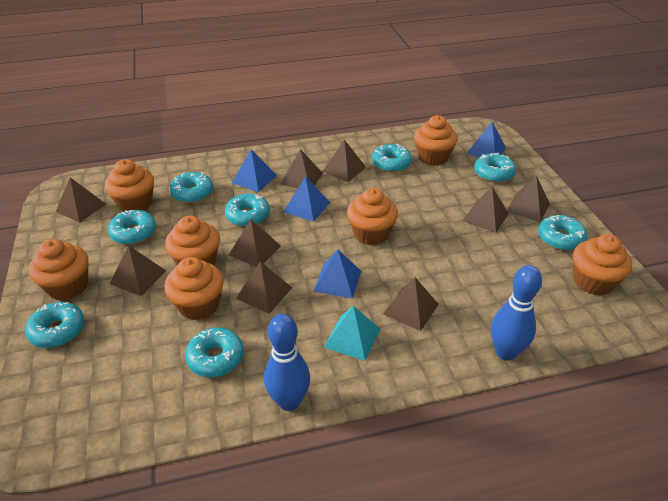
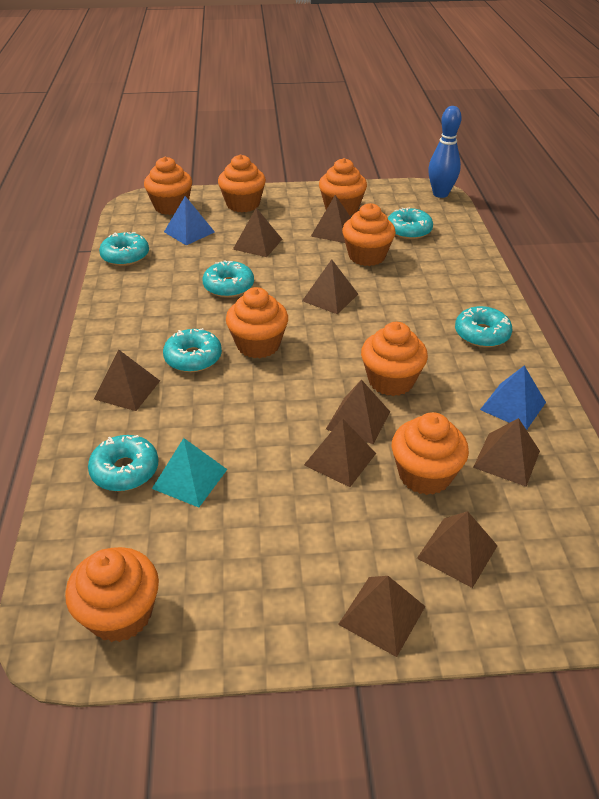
blue bowling pin: 2 -> 1
blue pyramid: 4 -> 2
orange cupcake: 7 -> 8
turquoise donut: 8 -> 6

